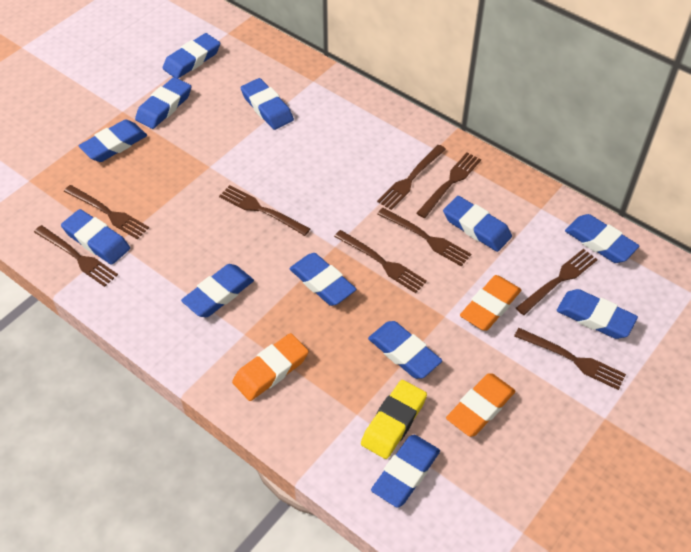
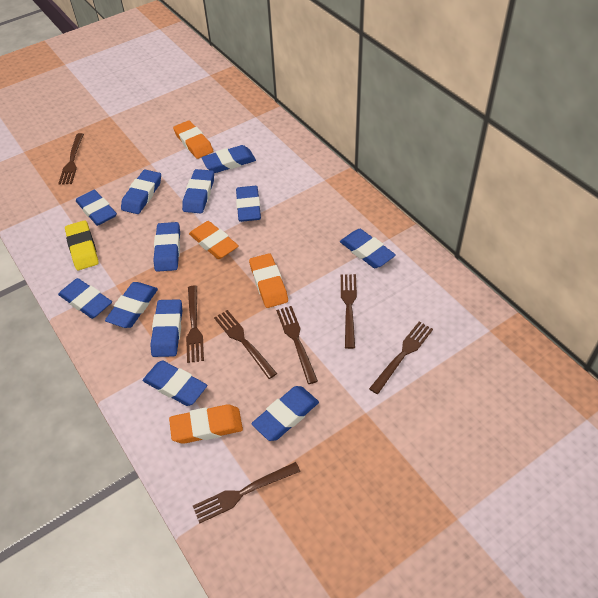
brown fork: 9 -> 7
orange eraser: 3 -> 4

